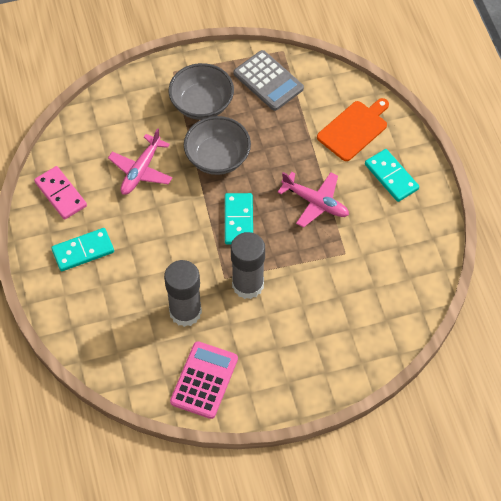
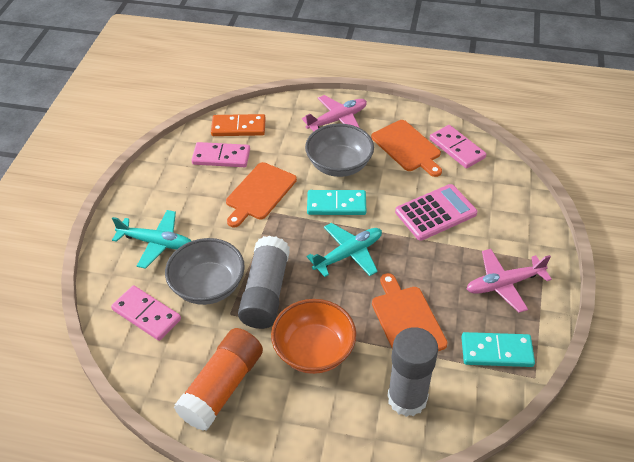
grey calculator: 1 -> 0
orange bowl: 0 -> 1
orange cutting board: 1 -> 3
orange domino: 0 -> 1
orange glue stick: 0 -> 1
pink domino: 1 -> 3
turquoise domino: 3 -> 2
turquoise plane: 0 -> 2

